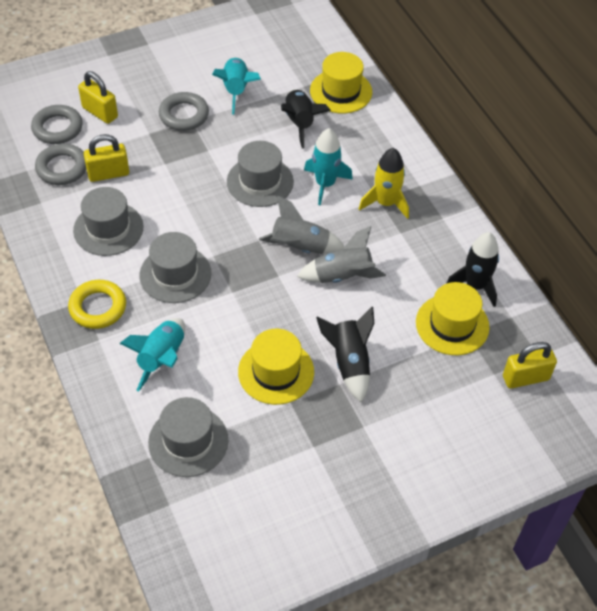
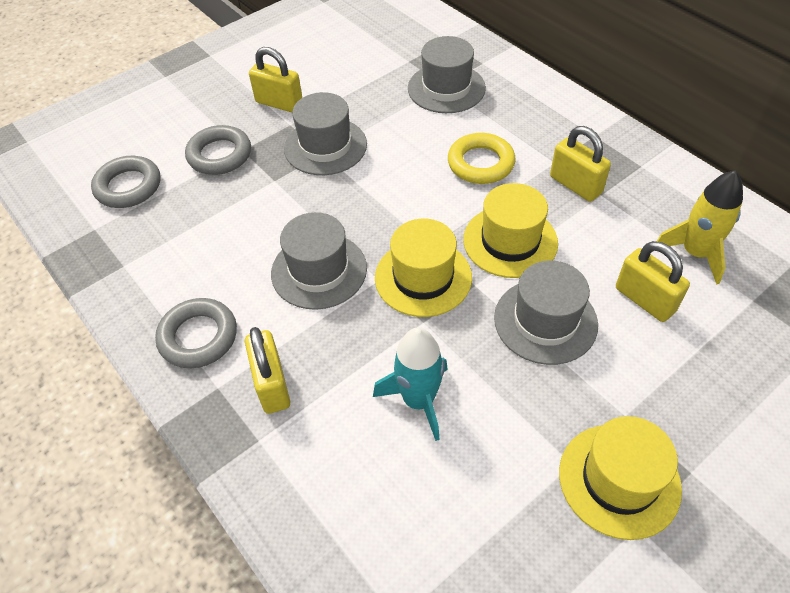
black rocket: 3 -> 0
grey rocket: 2 -> 0
turquoise rocket: 3 -> 1
yellow padlock: 3 -> 4

